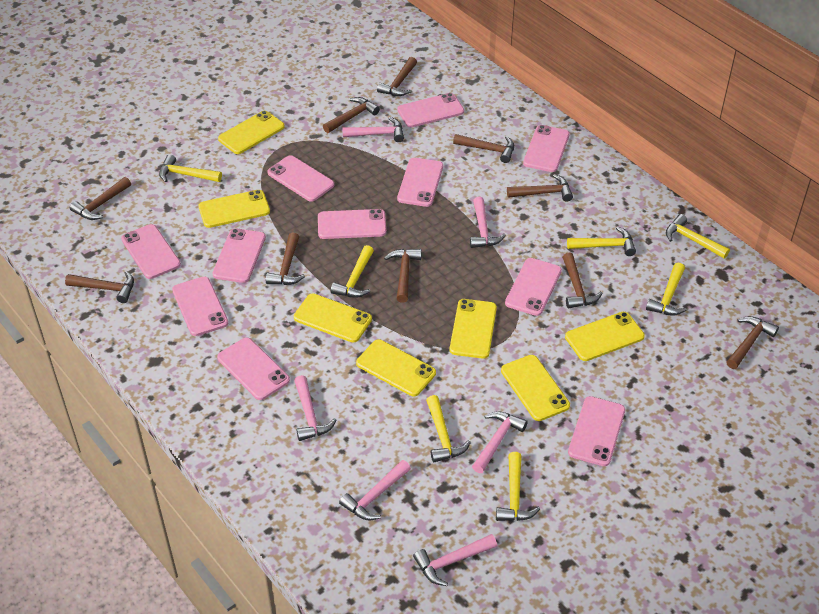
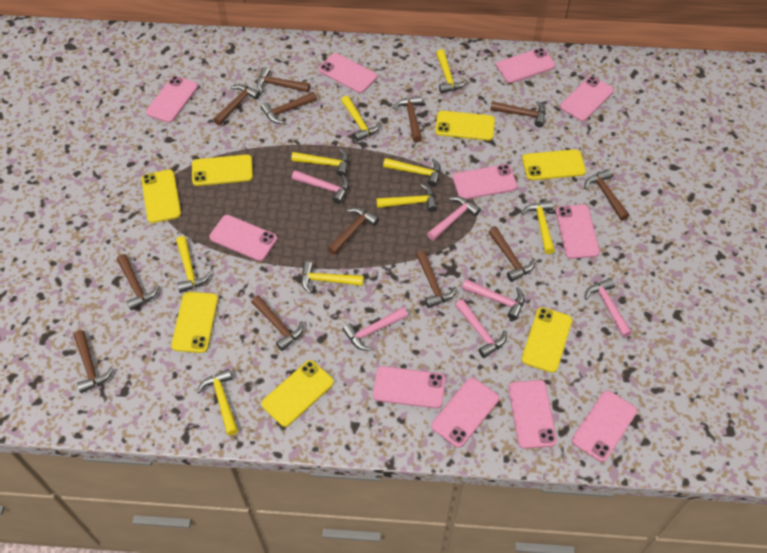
brown hammer: 10 -> 12
yellow hammer: 7 -> 9

